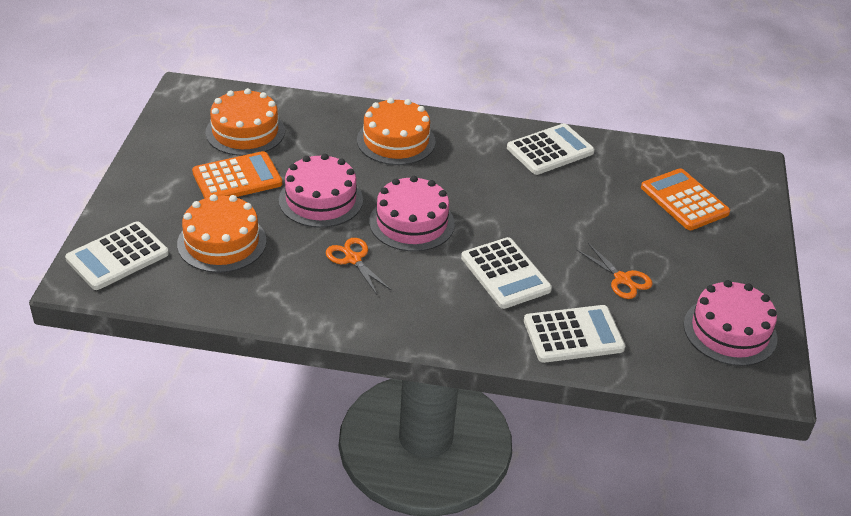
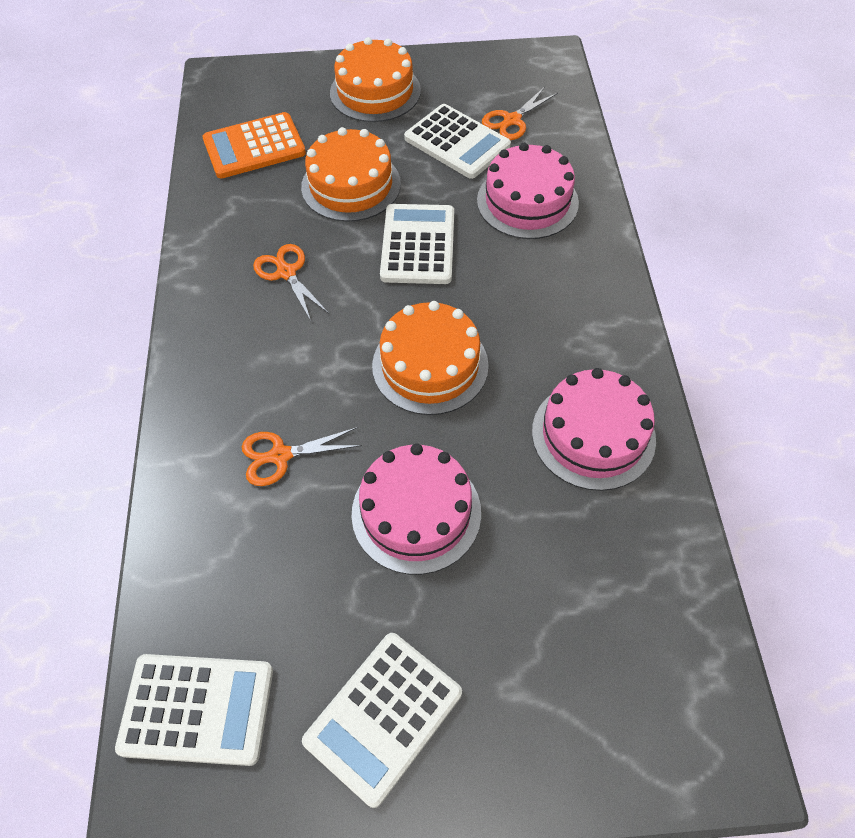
orange calculator: 2 -> 1
orange scissors: 2 -> 3

